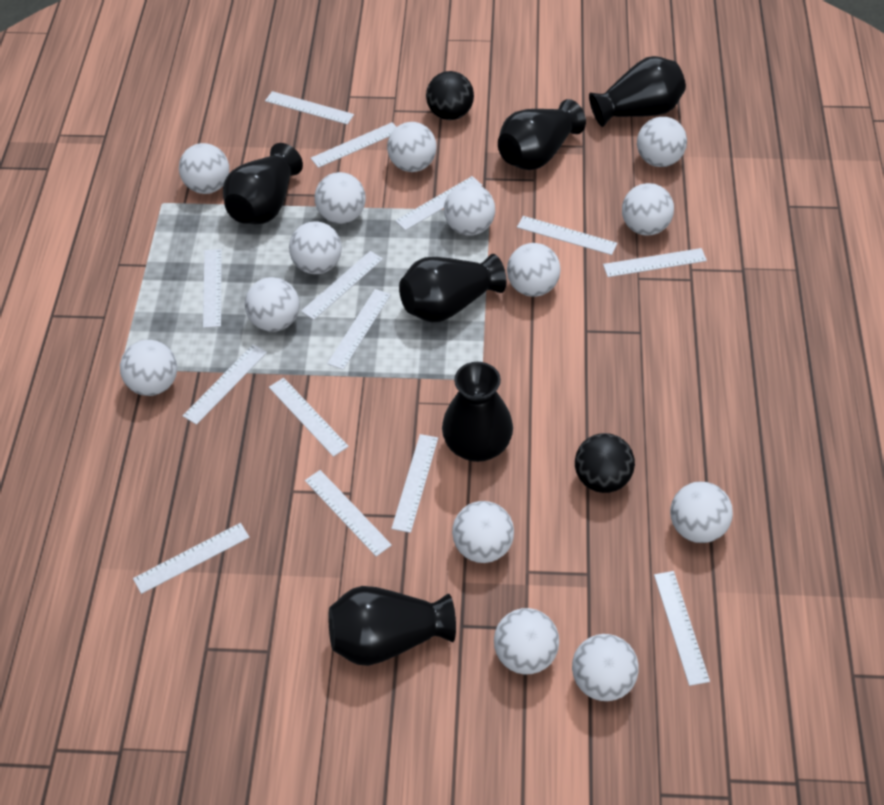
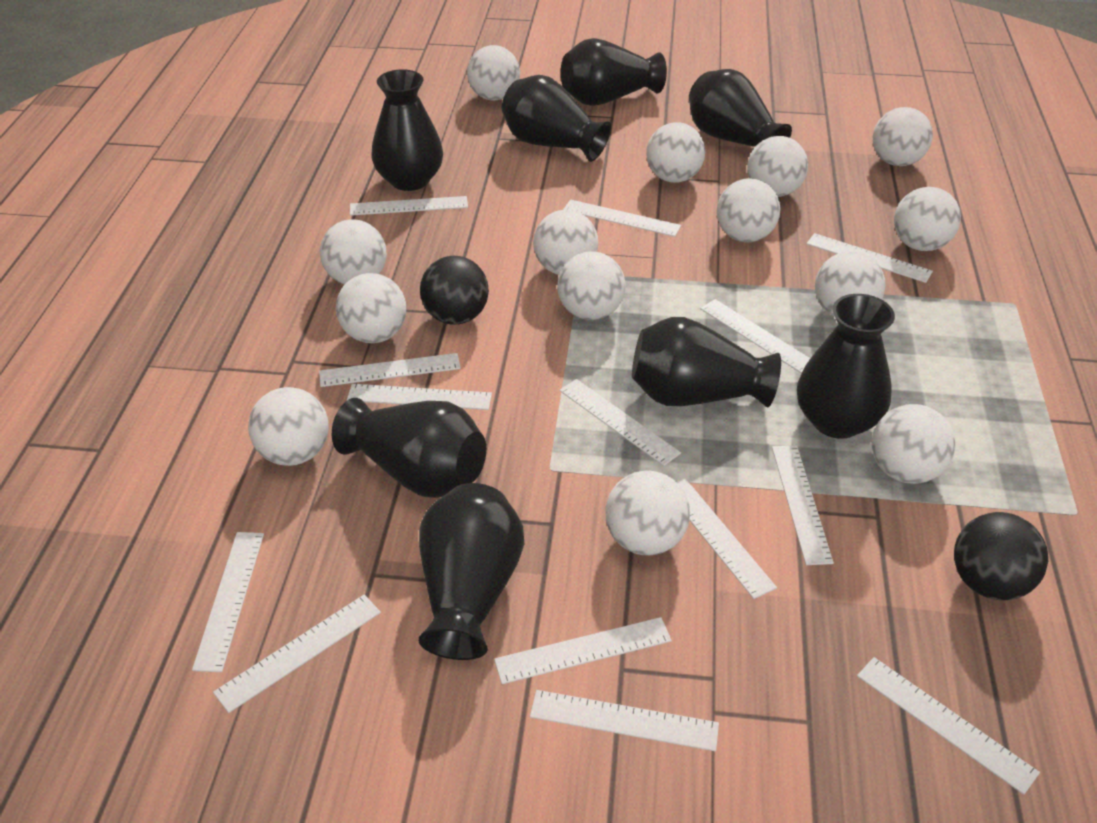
black vase: 6 -> 8

